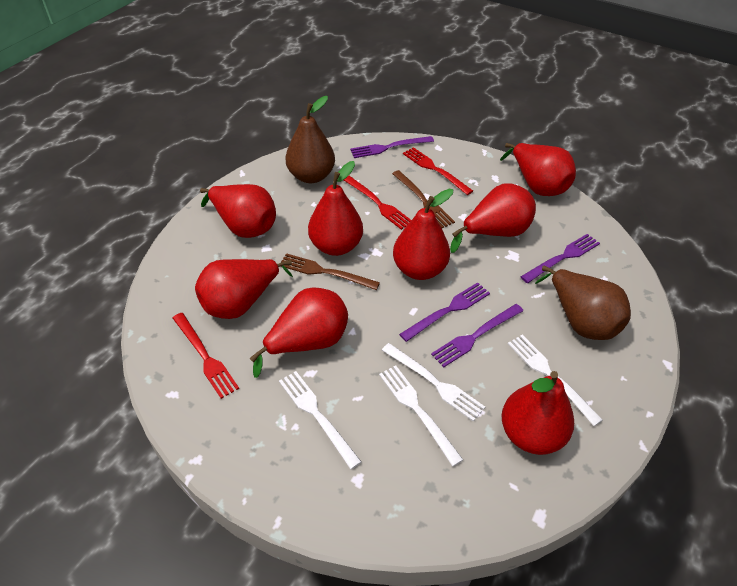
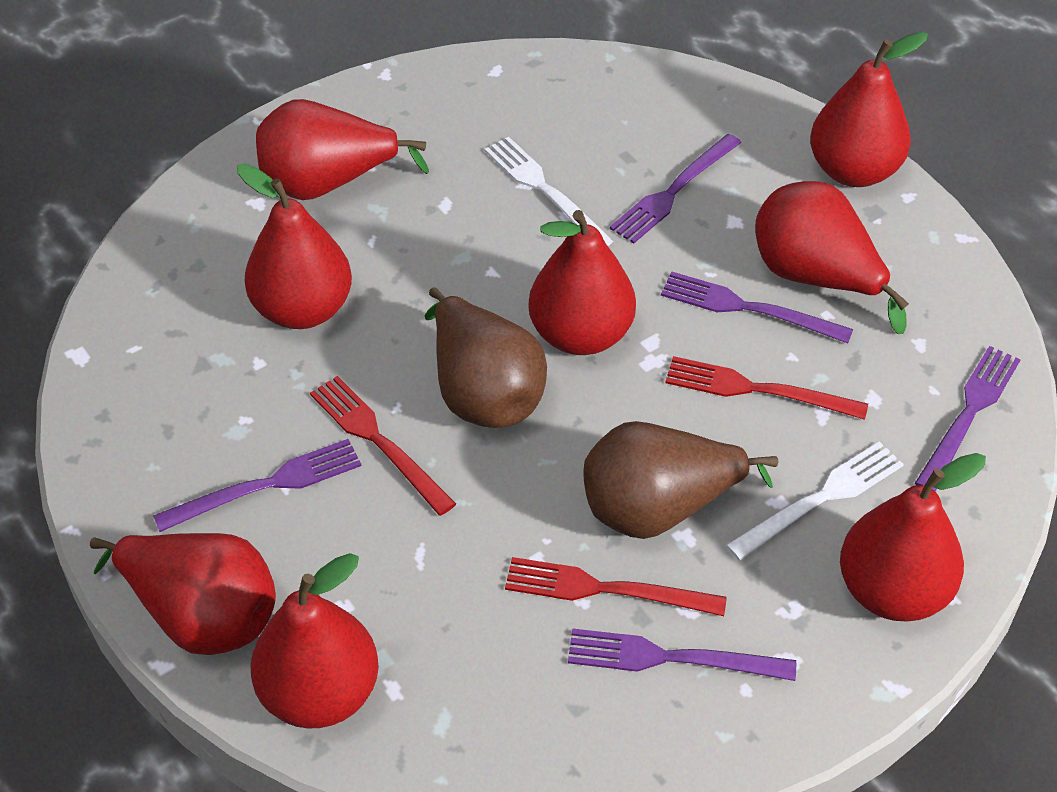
brown fork: 2 -> 0
purple fork: 4 -> 5
white fork: 4 -> 2

